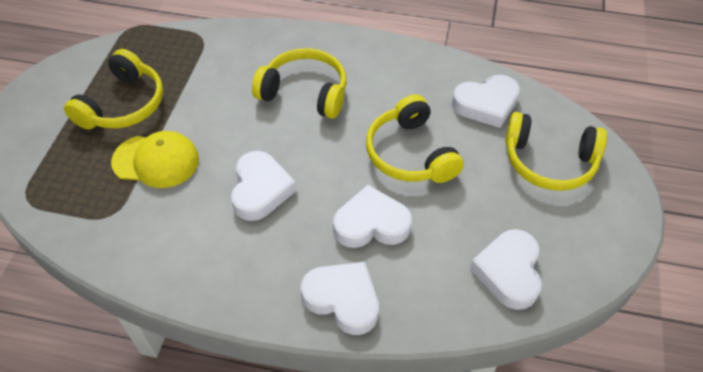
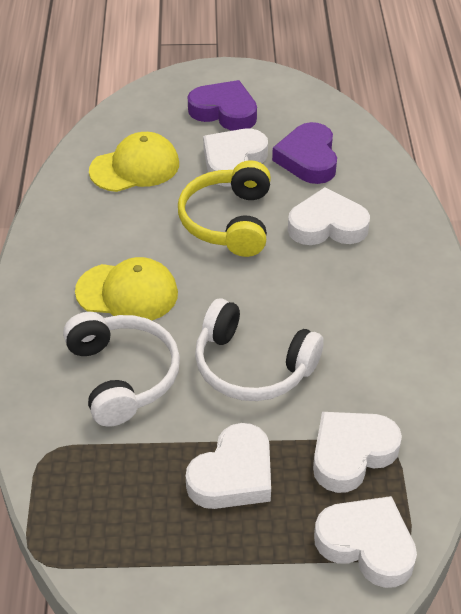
purple heart: 0 -> 2
white headphones: 0 -> 2
yellow cap: 1 -> 2
yellow headphones: 4 -> 1

